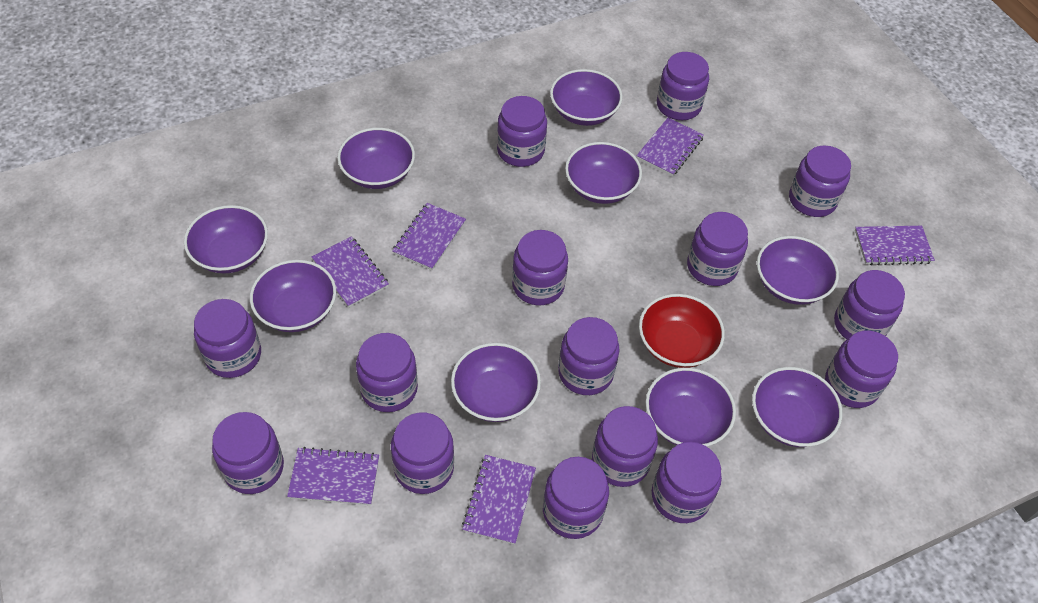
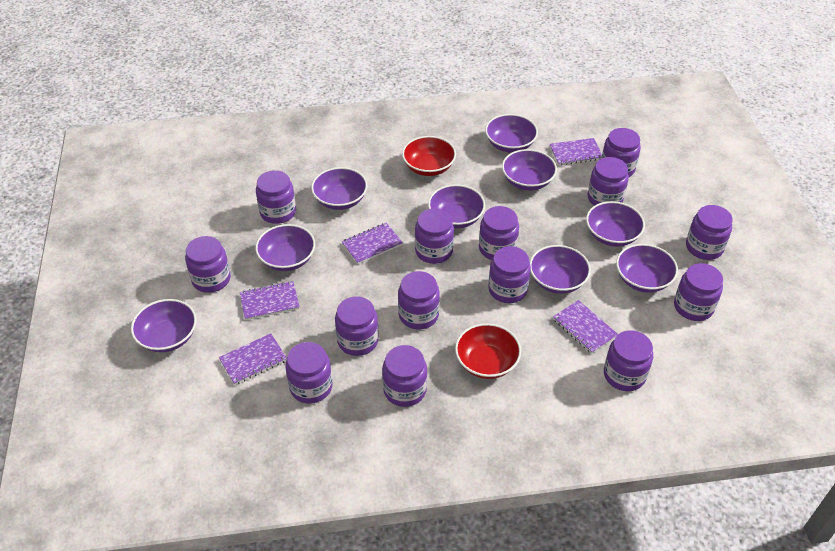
purple jar: 15 -> 14
purple notebook: 6 -> 5
red bowl: 1 -> 2

